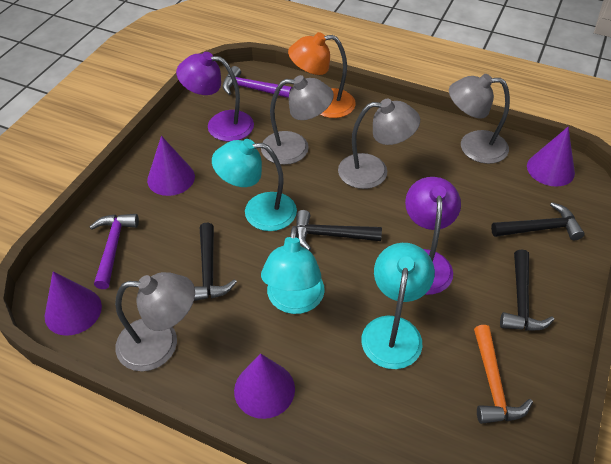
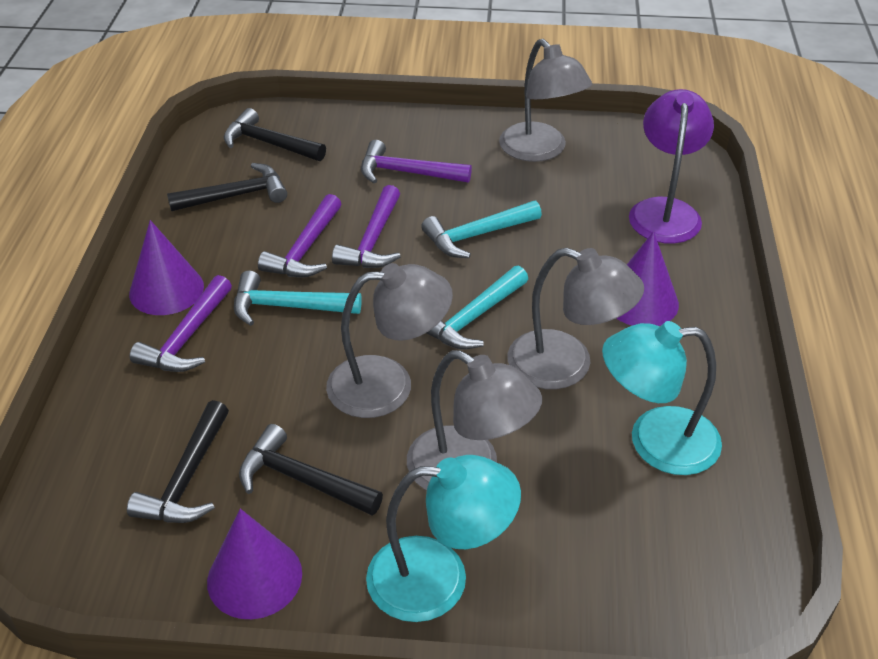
orange hammer: 1 -> 0
orange lamp: 1 -> 0
purple cone: 4 -> 3
purple hammer: 2 -> 4
purple lamp: 2 -> 1
turquoise hammer: 0 -> 3
turquoise lamp: 3 -> 2

